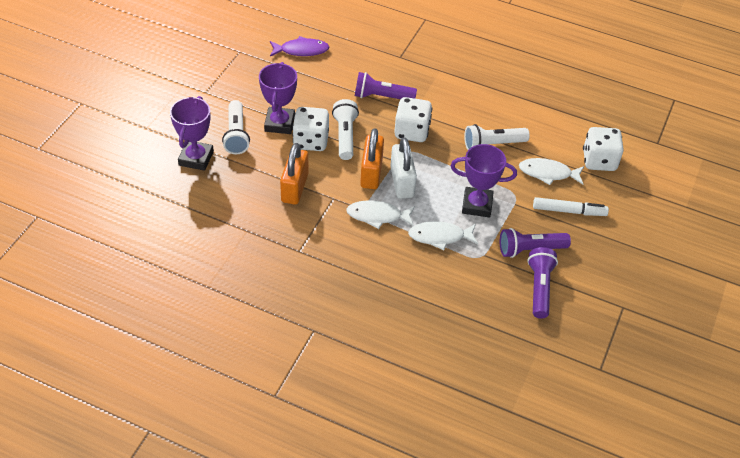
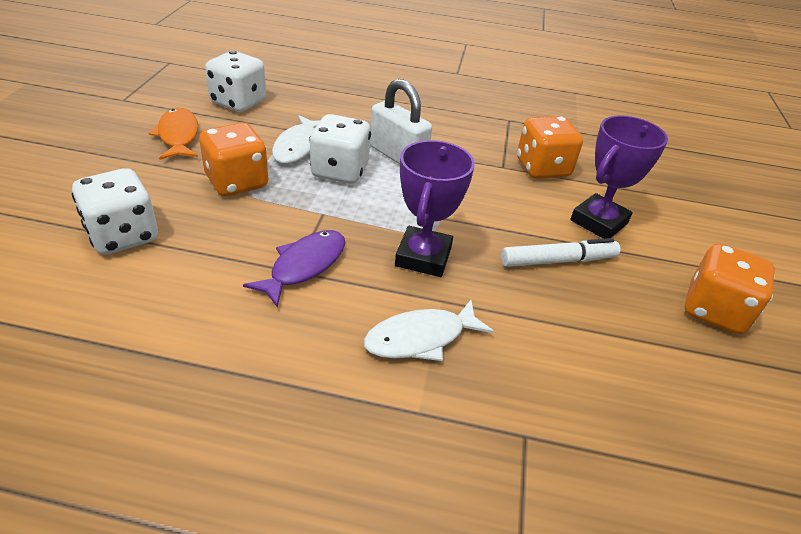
orange dice: 0 -> 3
orange fish: 0 -> 1
orange padlock: 2 -> 0
purple flashlight: 3 -> 0
purple trophy: 3 -> 2
white fish: 3 -> 2
white flashlight: 3 -> 0

